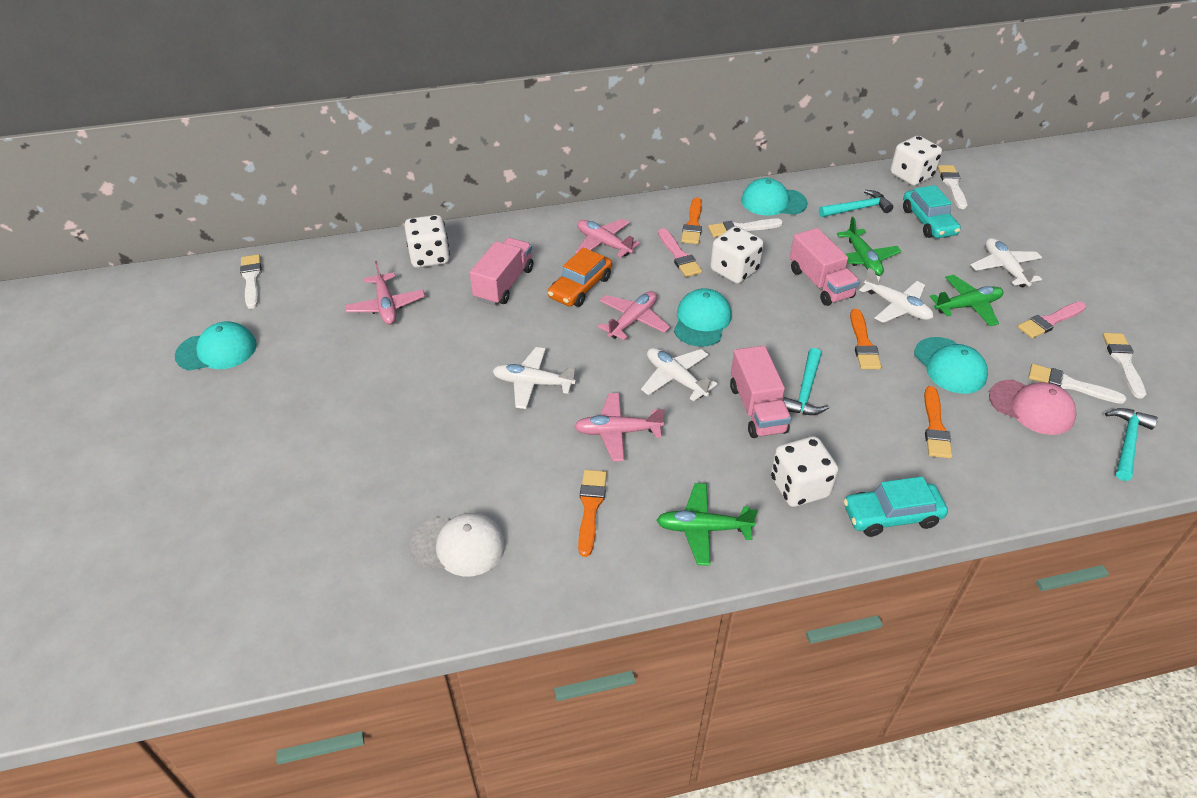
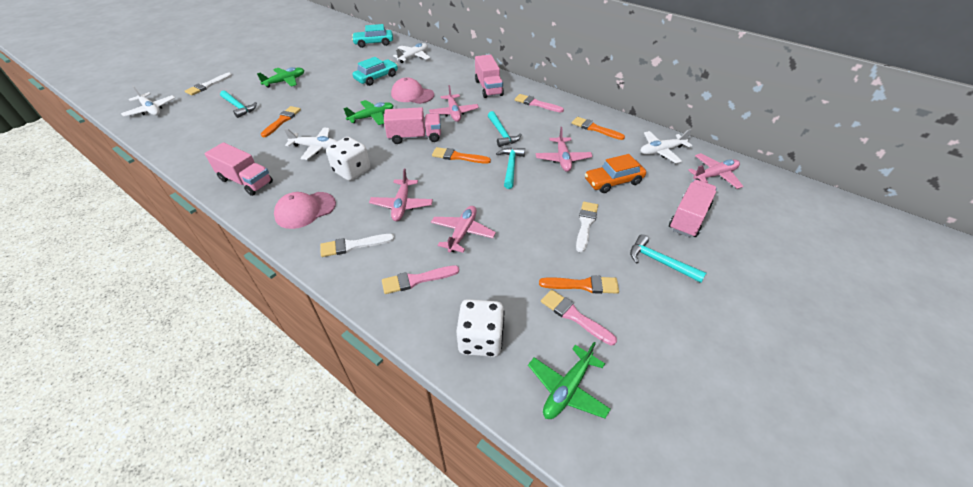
pink brush: 2 -> 3
pink cap: 1 -> 2
pink plane: 4 -> 5
pink truck: 3 -> 4
turquoise cap: 4 -> 0
turquoise hammer: 3 -> 4
white brush: 5 -> 3
white cap: 1 -> 0
white dice: 4 -> 2

